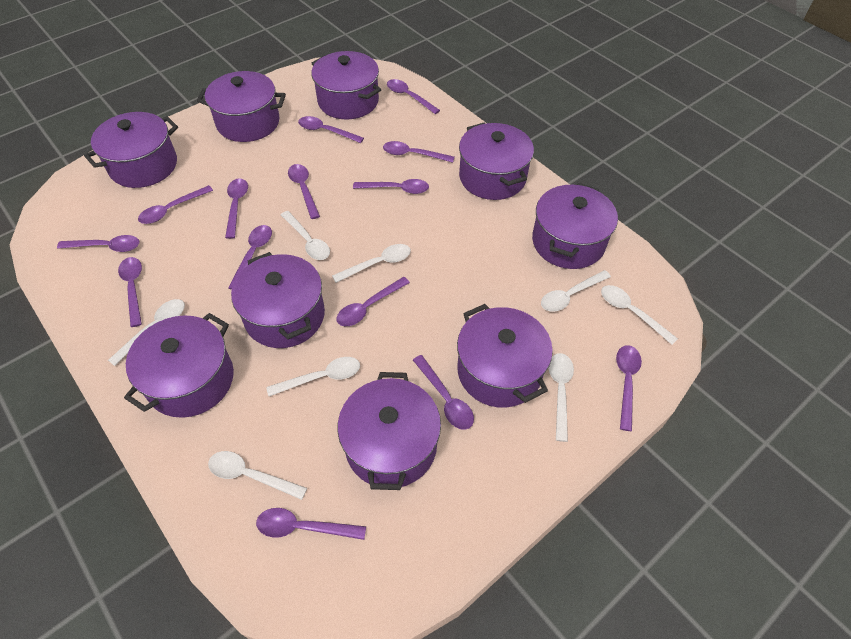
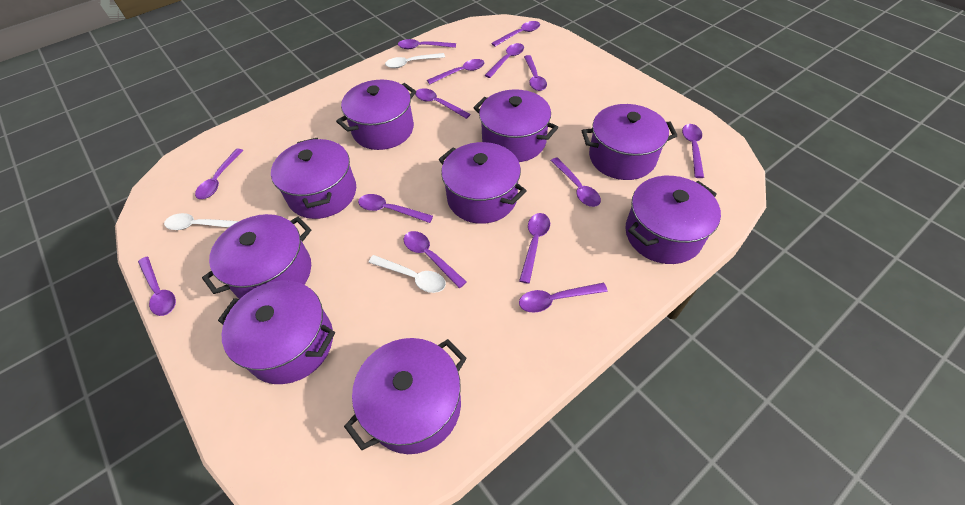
white spoon: 8 -> 3

